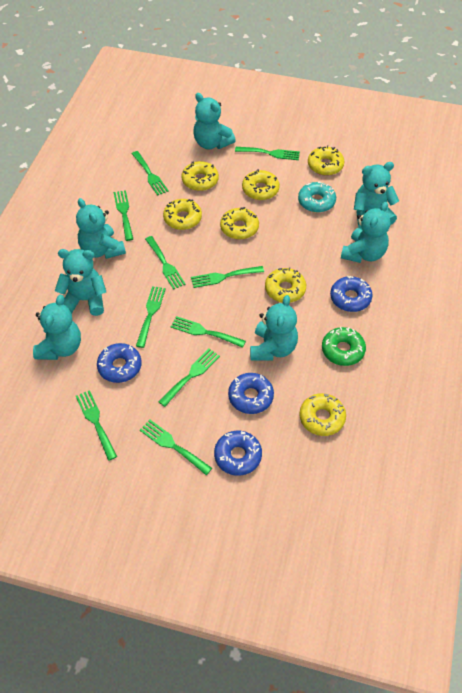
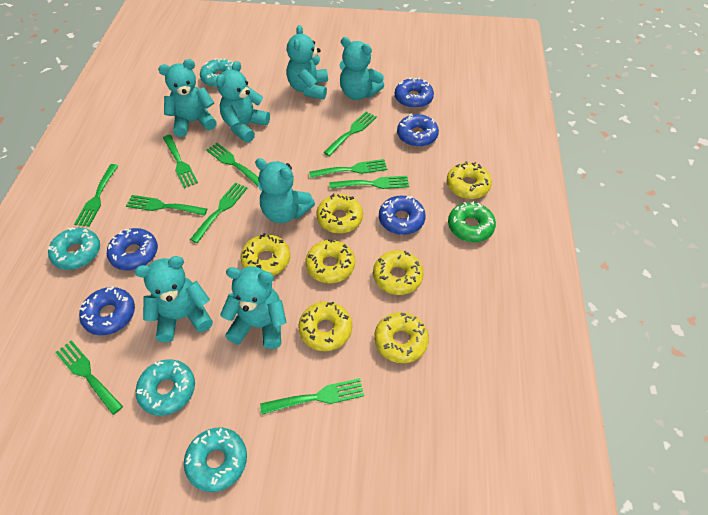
blue donut: 4 -> 5
turquoise donut: 1 -> 4

